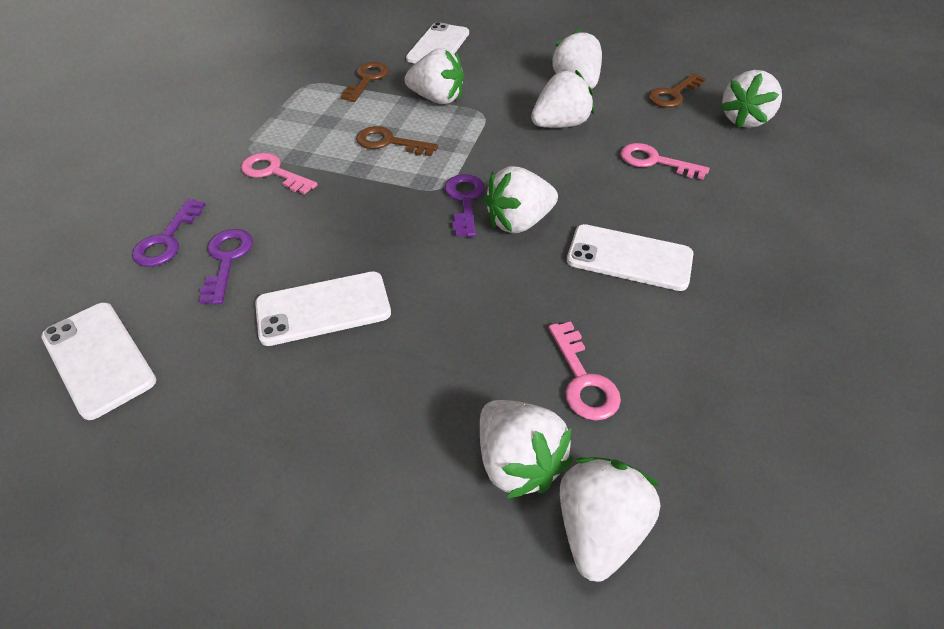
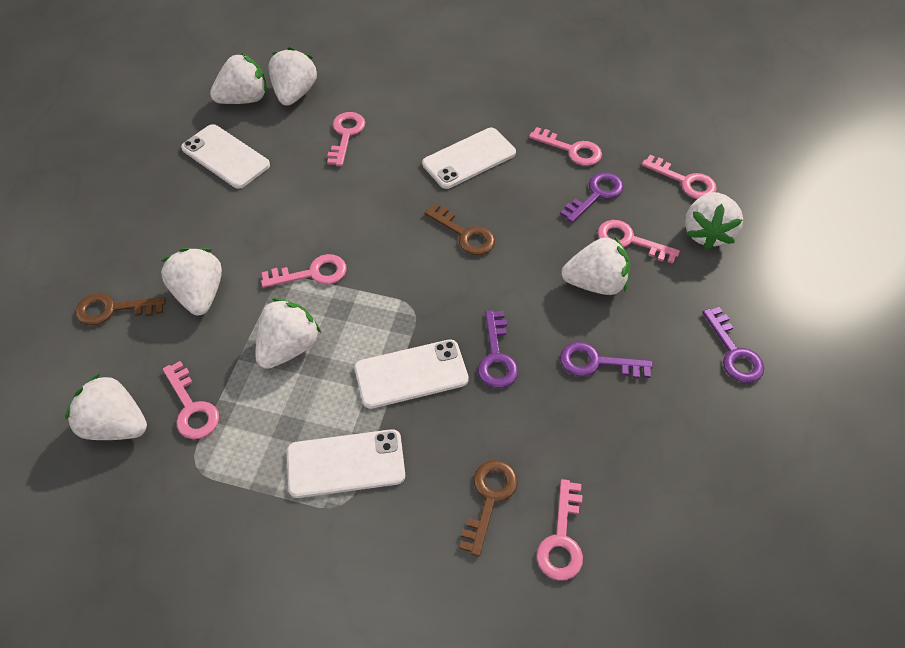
pink key: 3 -> 7
purple key: 3 -> 4

